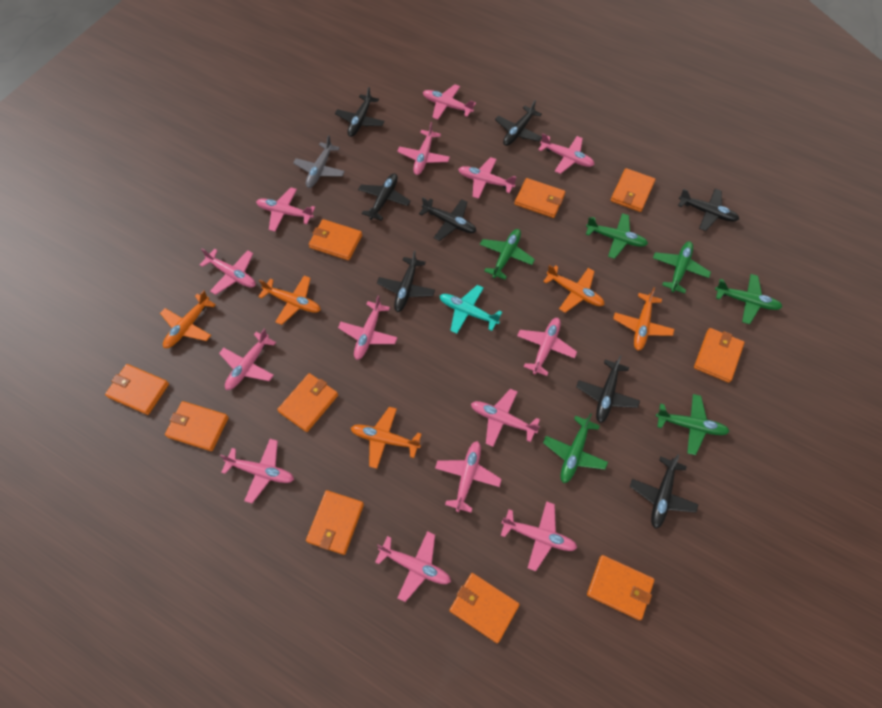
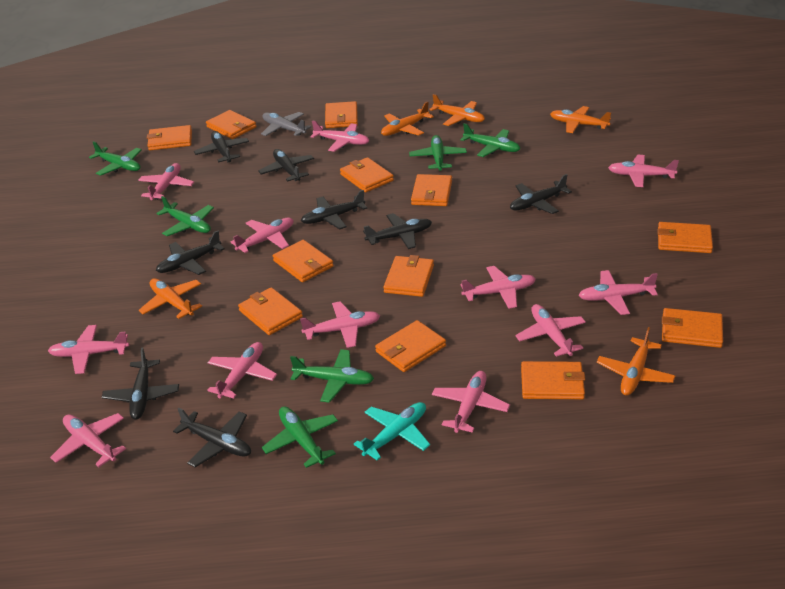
orange wallet: 10 -> 12
pink plane: 14 -> 12

